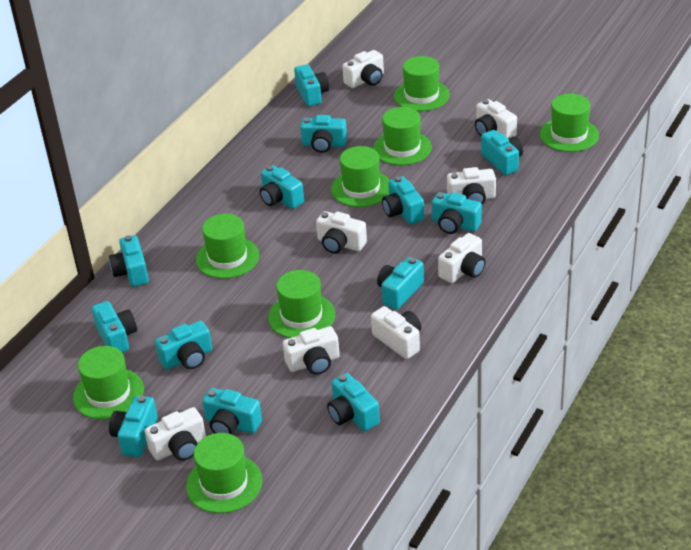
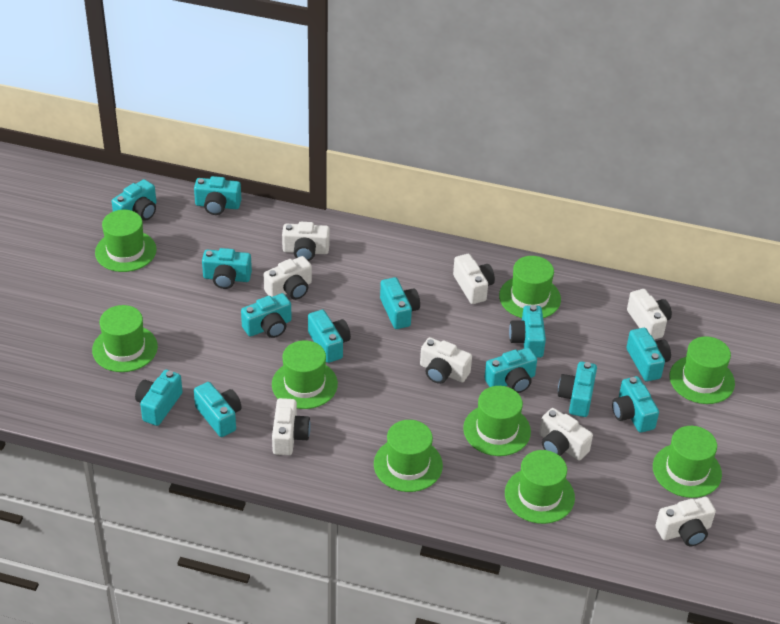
green hat: 8 -> 9

